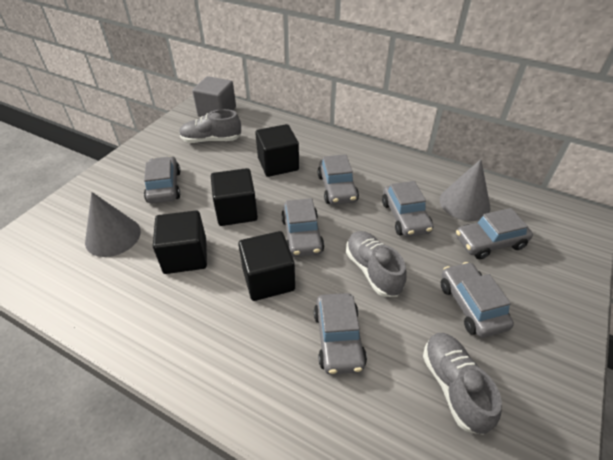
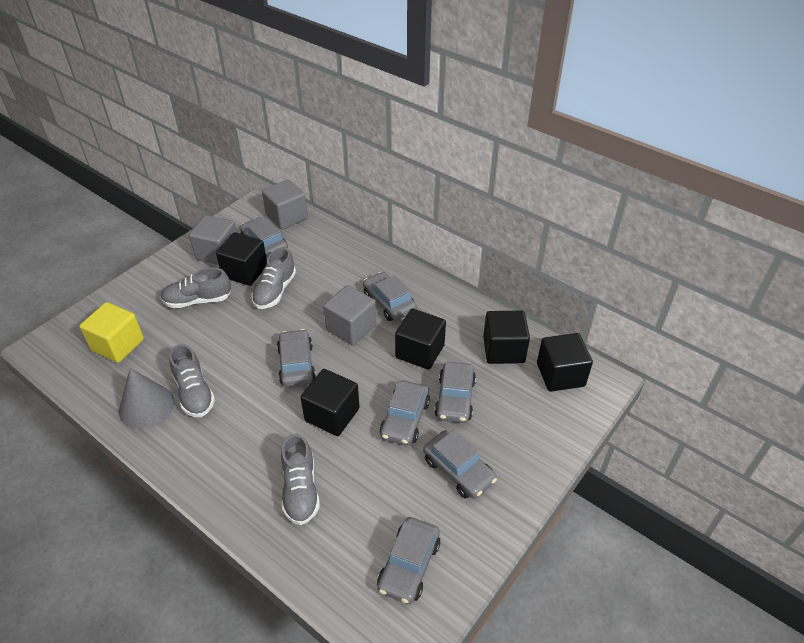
black cube: 4 -> 5
grey cone: 2 -> 1
grey cube: 1 -> 3
grey shoe: 3 -> 4
yellow cube: 0 -> 1

